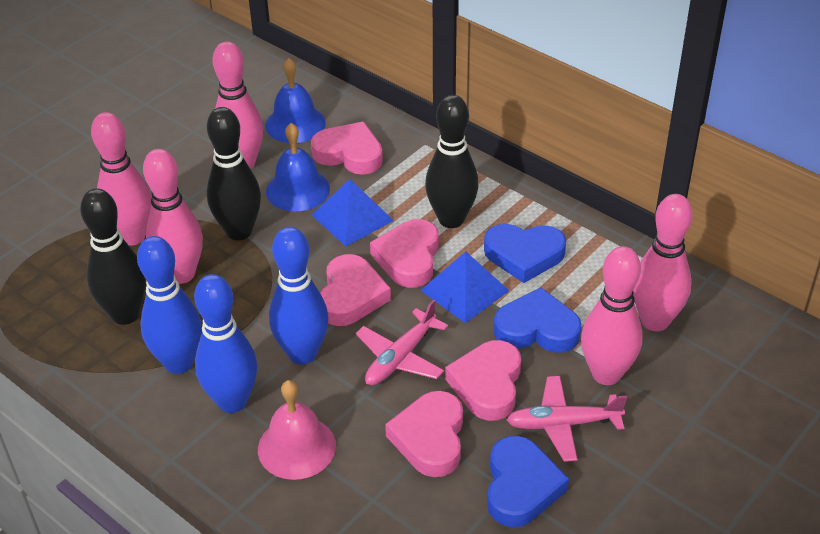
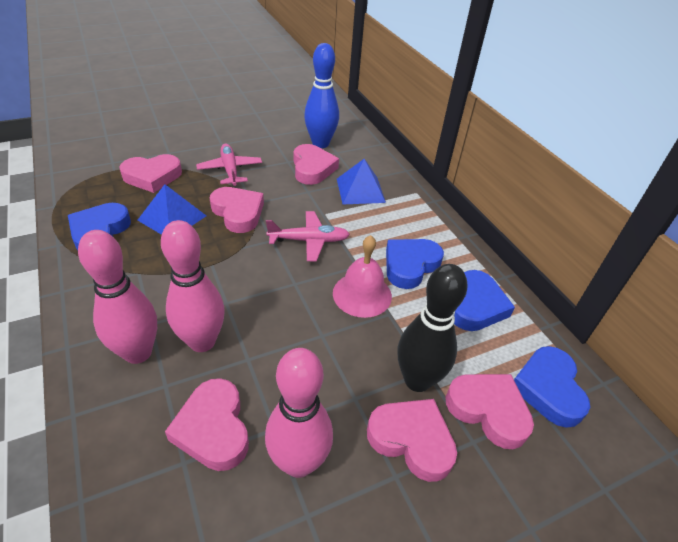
black bowling pin: 3 -> 1
blue bell: 2 -> 0
blue bowling pin: 3 -> 1
blue heart: 3 -> 4
pink bowling pin: 5 -> 3
pink heart: 5 -> 6

